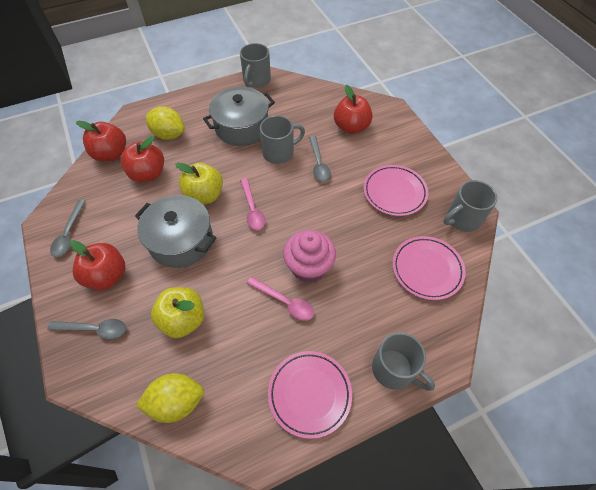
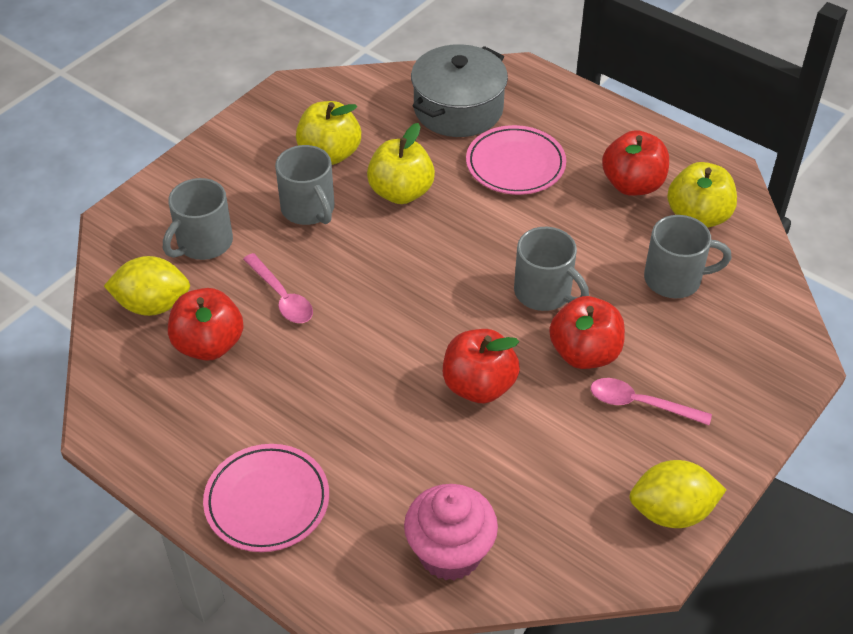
grey pot: 2 -> 1
grey spoon: 3 -> 0
pink plate: 3 -> 2
yellow apple: 2 -> 3

